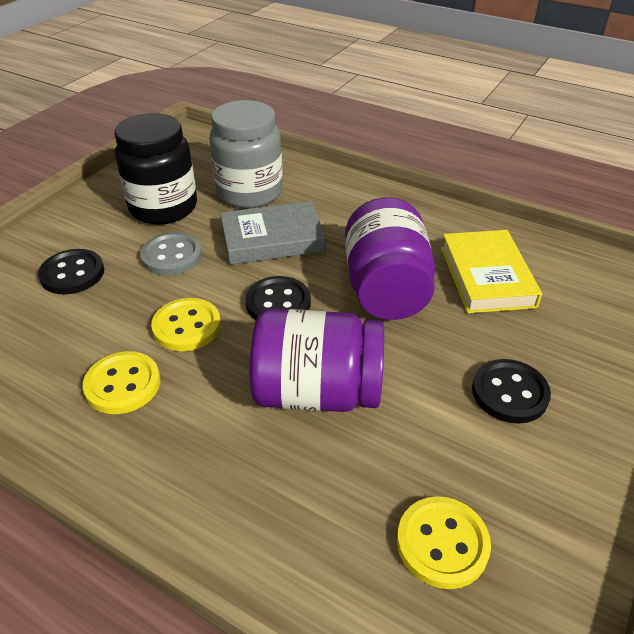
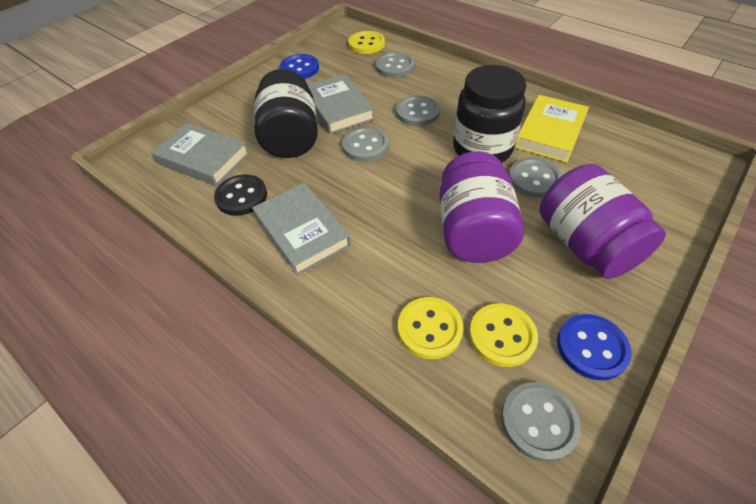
black button: 3 -> 1
black jar: 1 -> 2
blue button: 0 -> 2
grey book: 1 -> 3
grey button: 1 -> 5
grey jar: 1 -> 0

